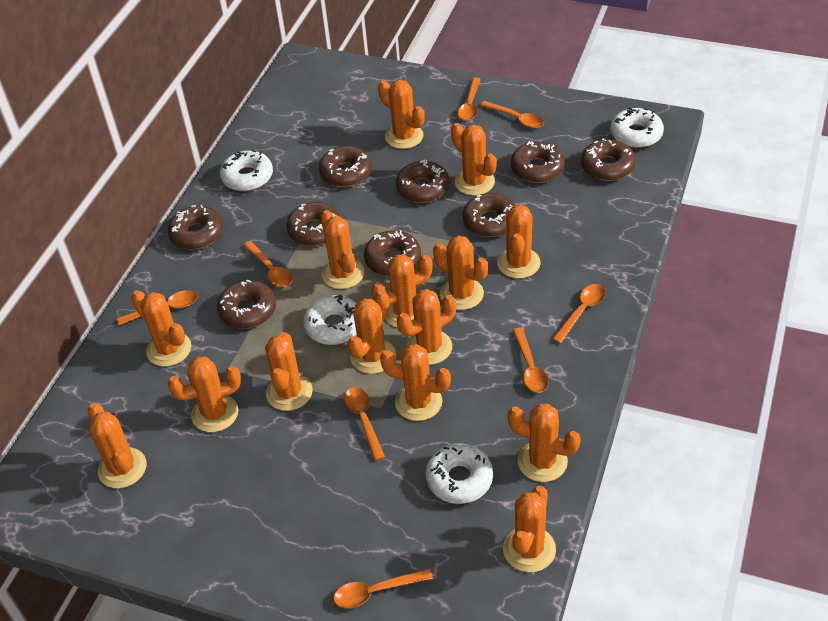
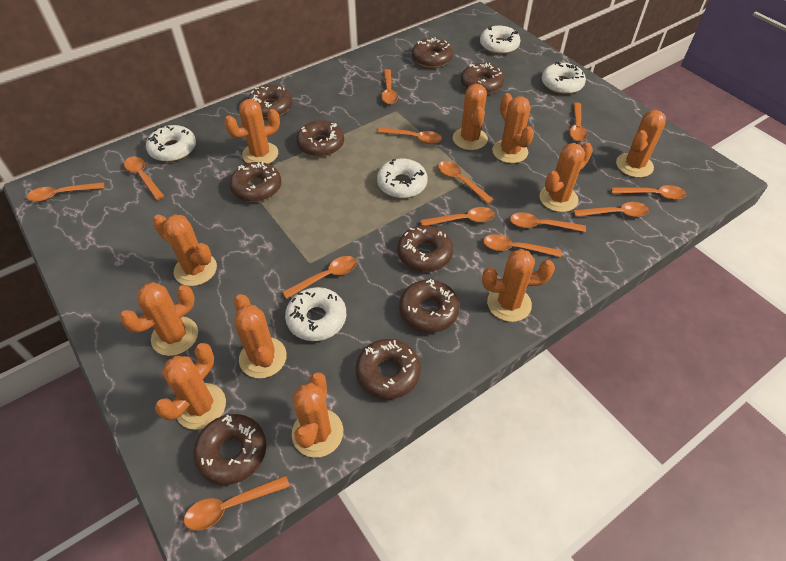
orange cactus: 15 -> 11
orange spoon: 8 -> 13
white donut: 4 -> 5

